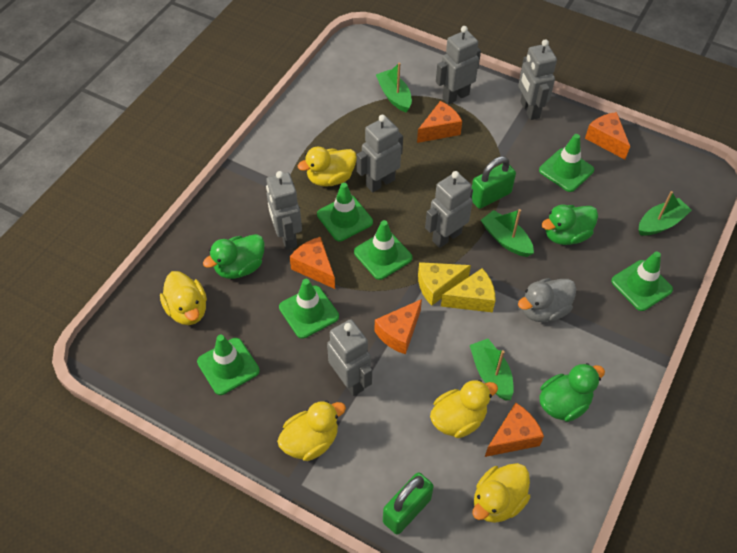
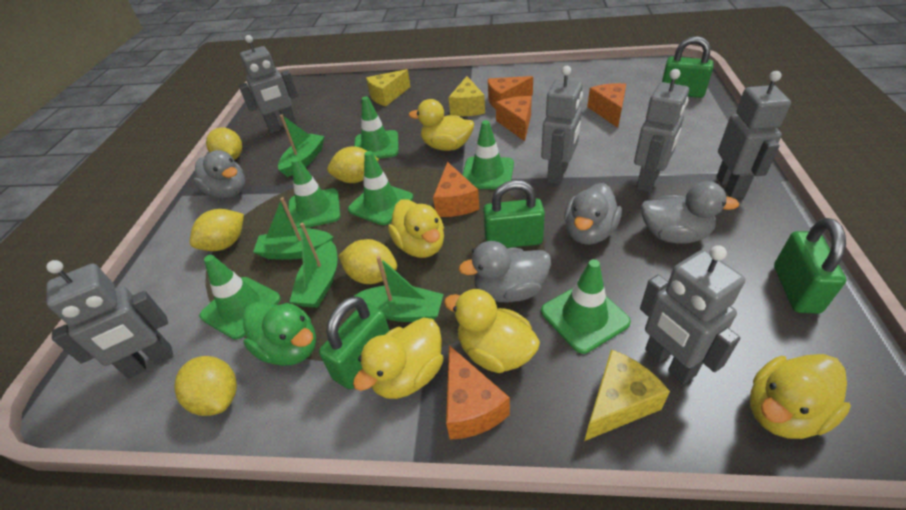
green duck: 3 -> 1
green padlock: 2 -> 4
grey duck: 1 -> 4
yellow cheese: 2 -> 3
yellow lemon: 0 -> 5

